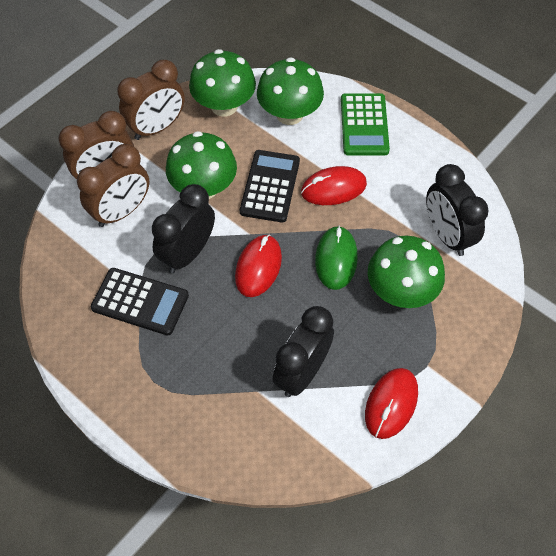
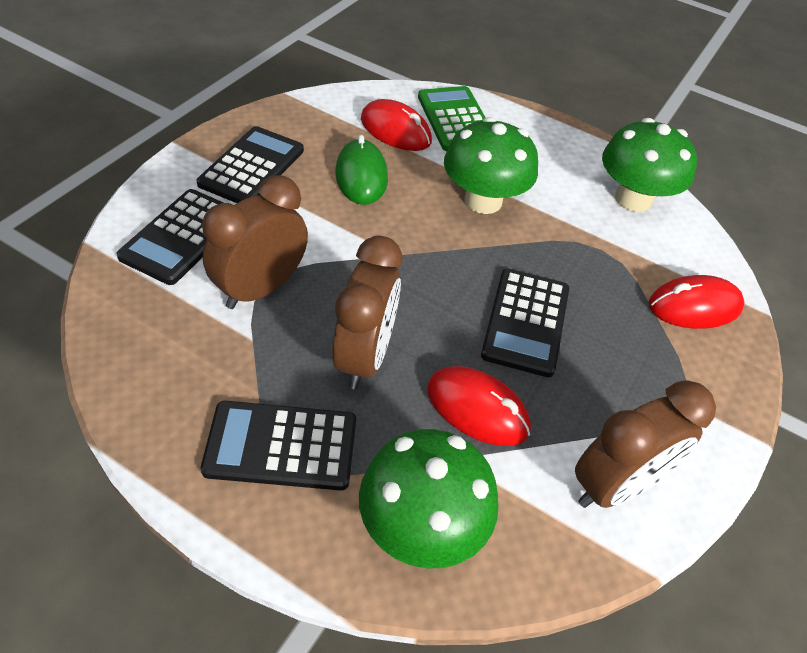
black calculator: 2 -> 4
black clock: 3 -> 0
green mushroom: 4 -> 3

